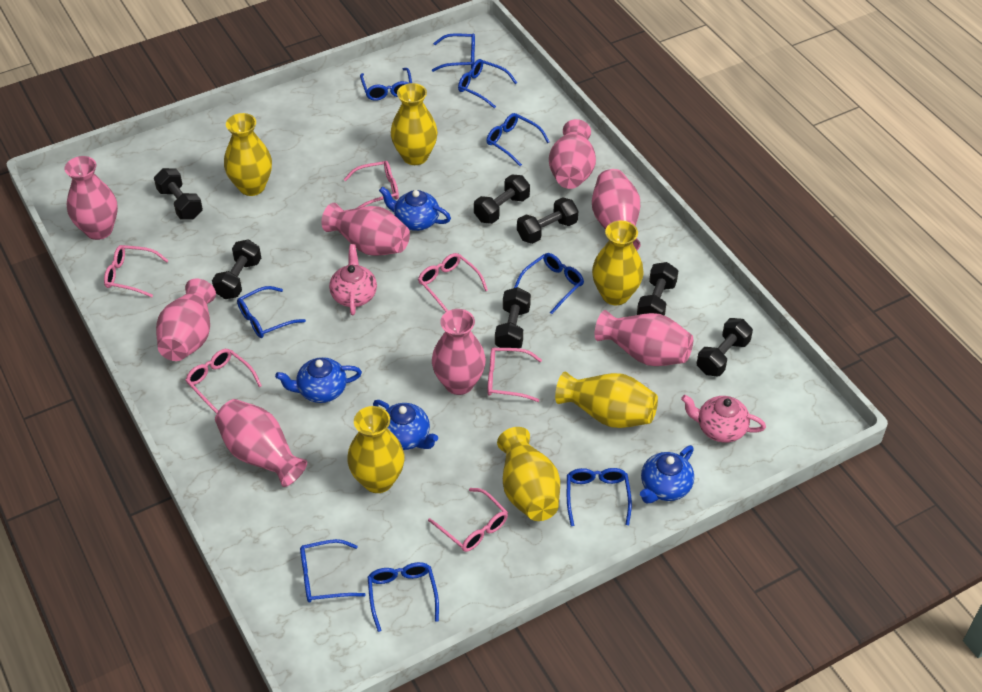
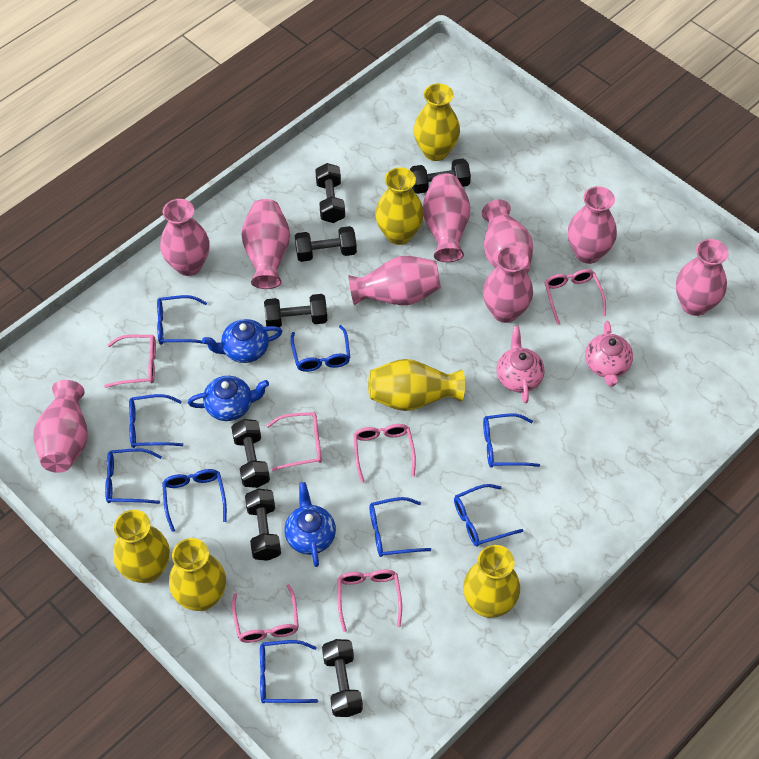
blue teapot: 4 -> 3
pink vase: 8 -> 9

